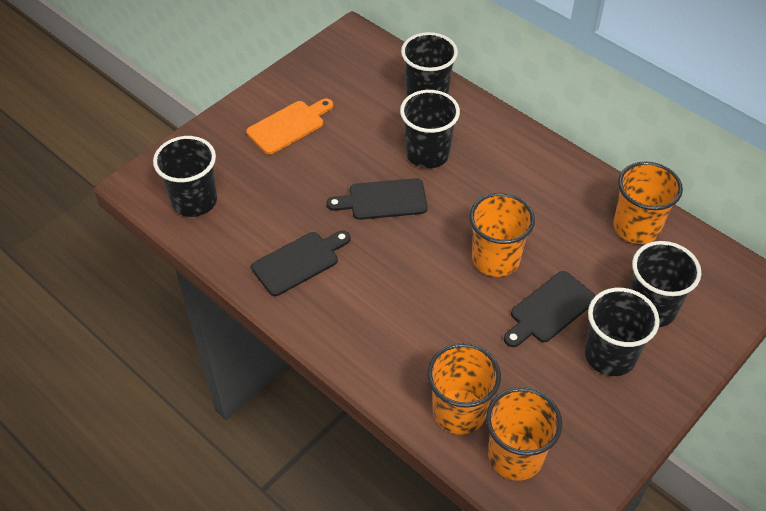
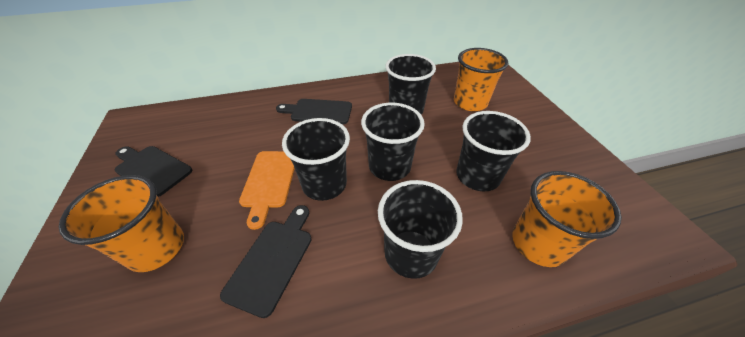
orange cup: 4 -> 3

